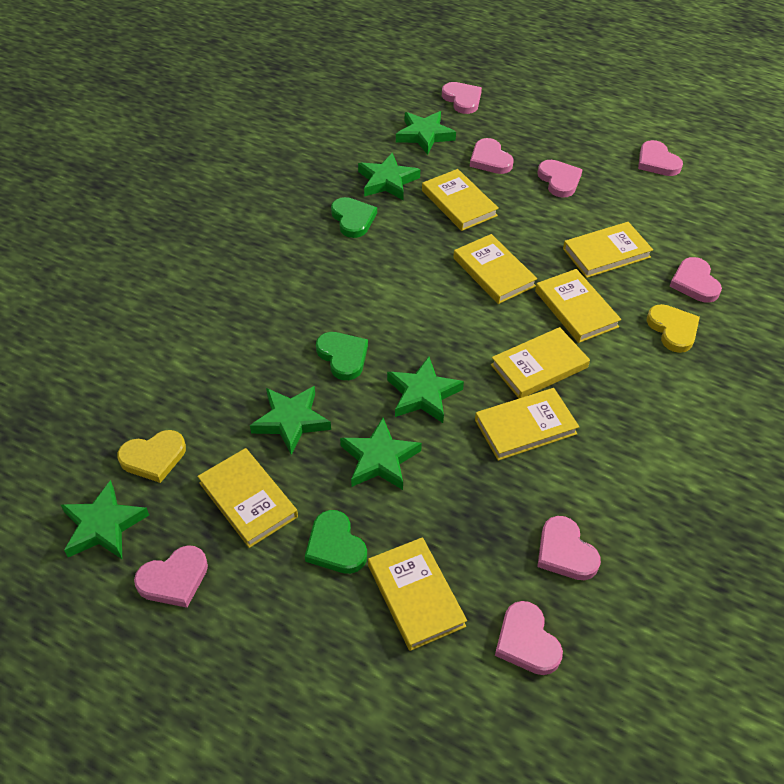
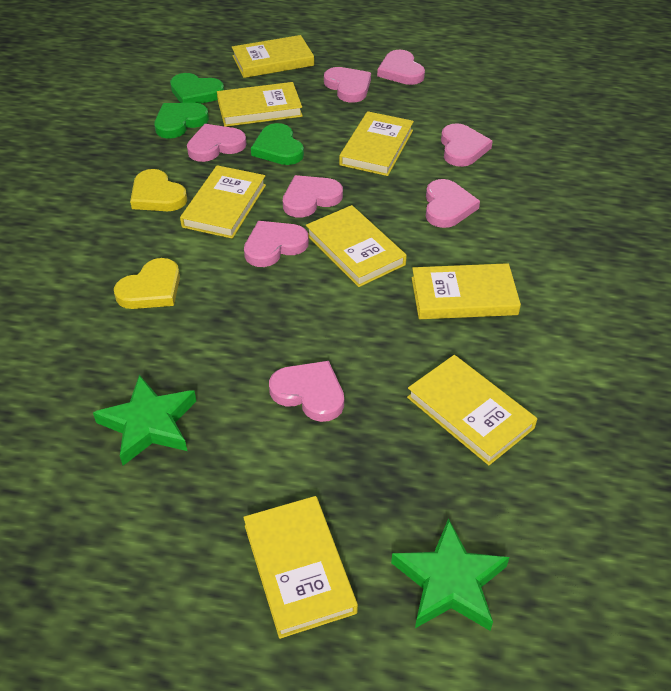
green star: 6 -> 2

